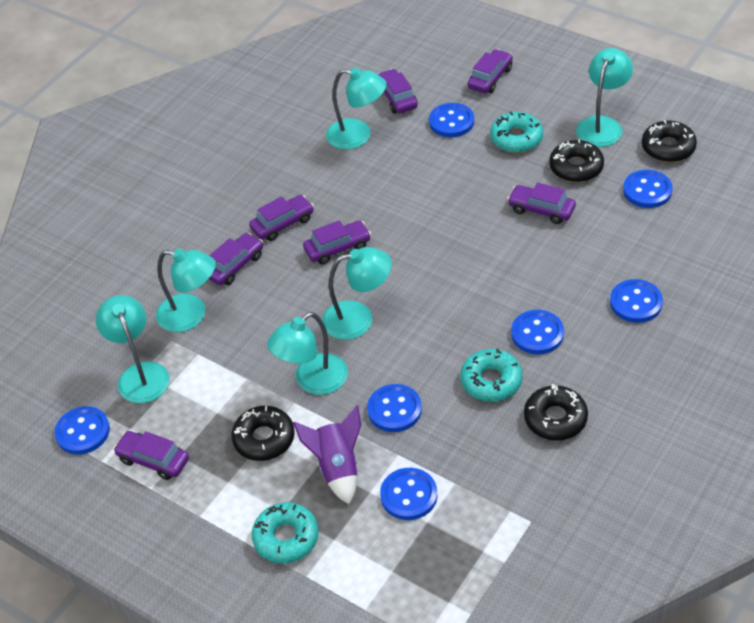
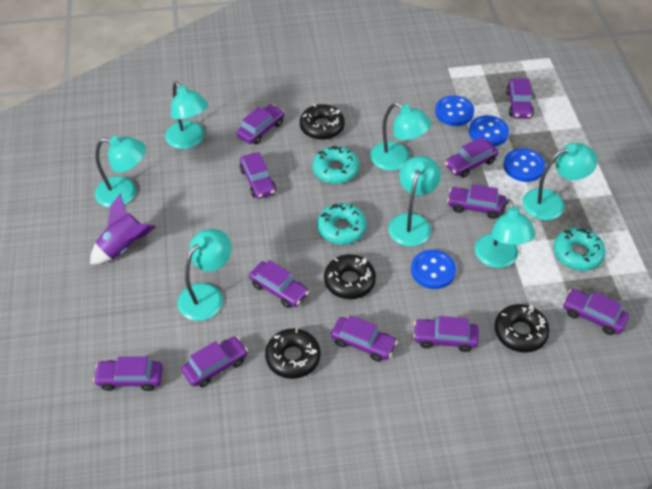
blue button: 7 -> 4
purple car: 7 -> 11
turquoise lamp: 6 -> 7

